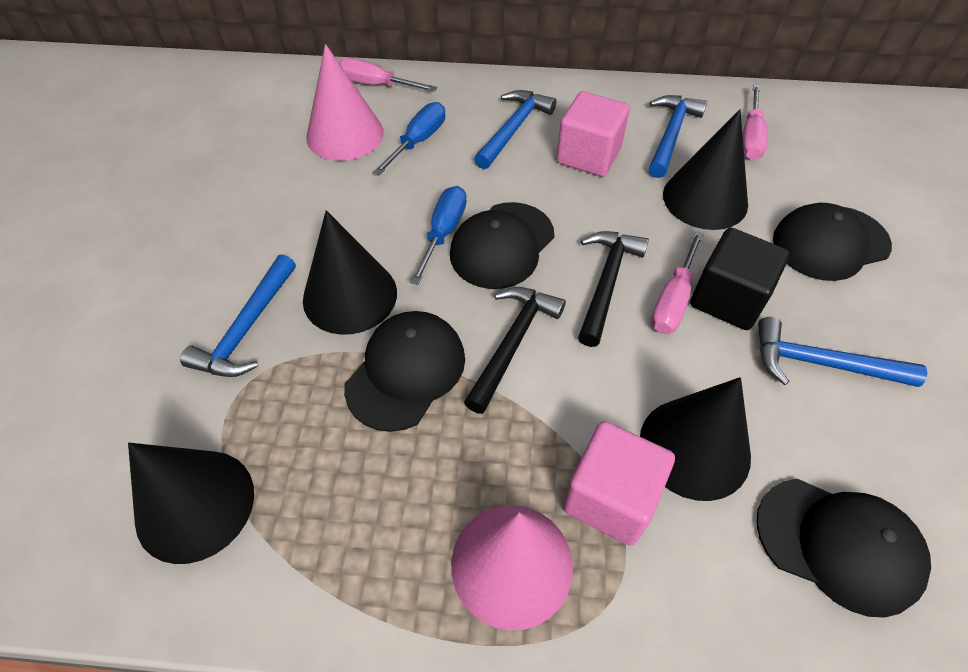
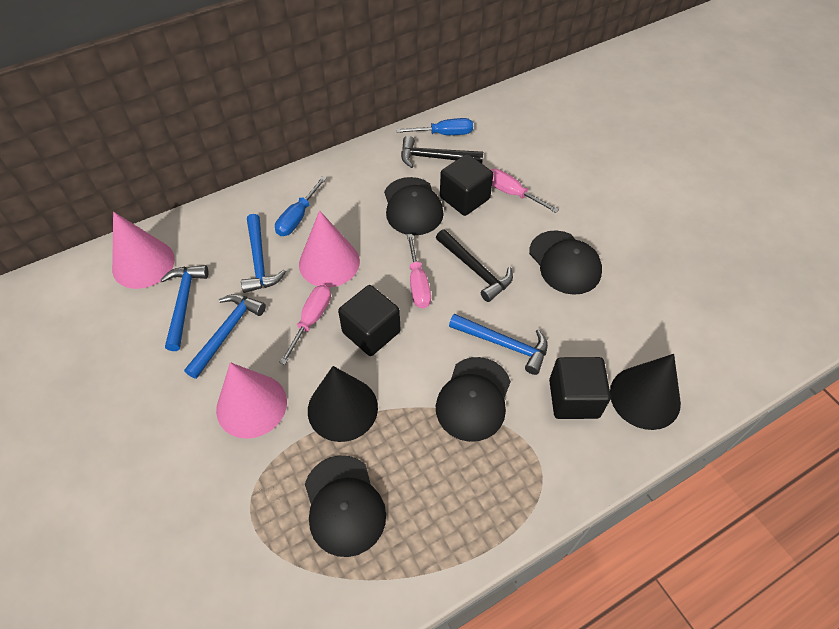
black cone: 4 -> 2
black cube: 1 -> 3
pink cone: 2 -> 3
pink cube: 2 -> 0

